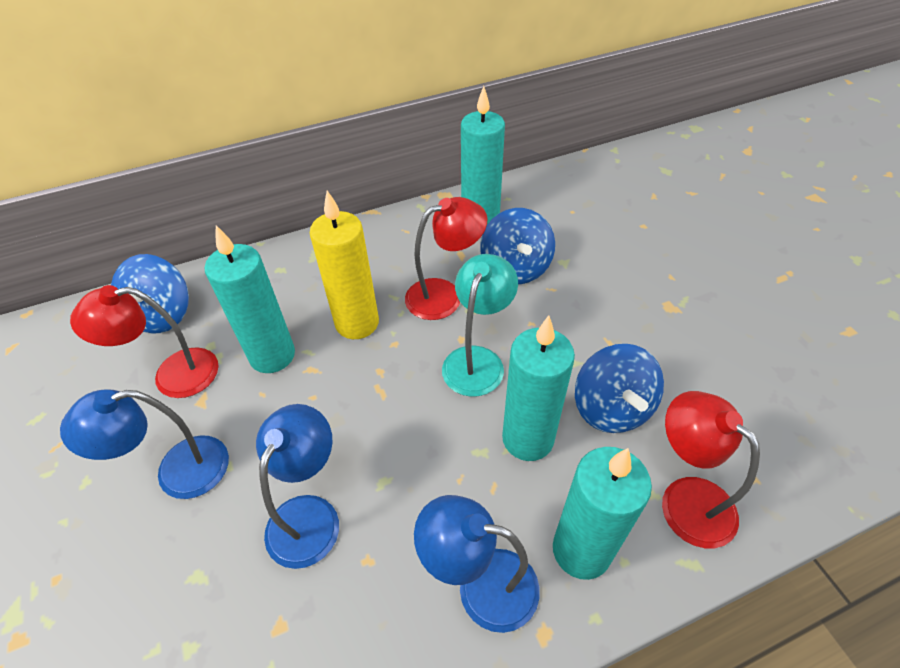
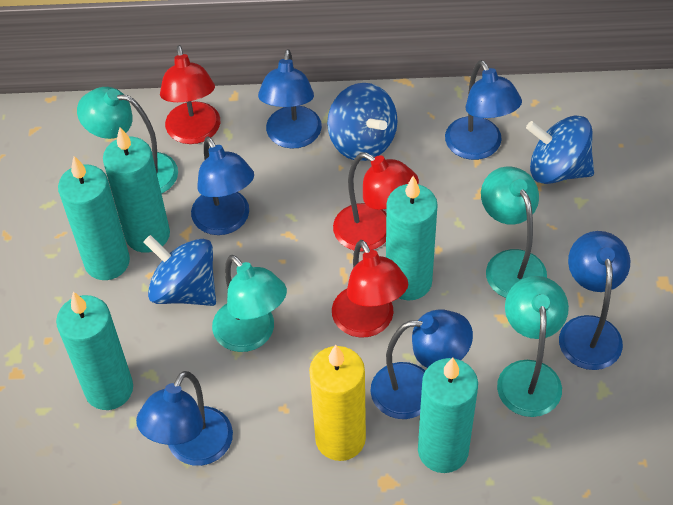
blue lamp: 3 -> 6
turquoise candle: 4 -> 5
turquoise lamp: 1 -> 4

